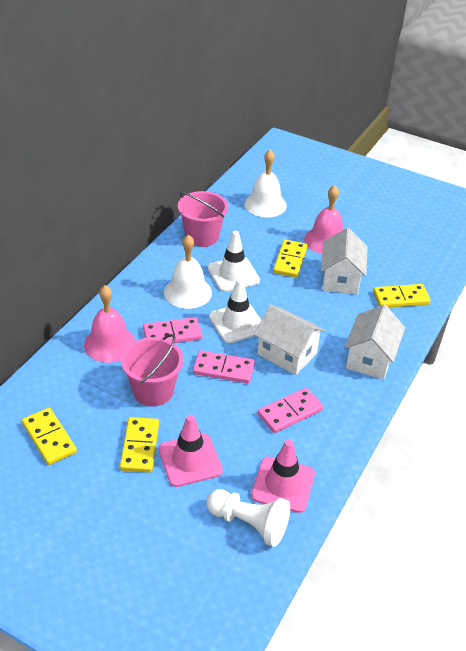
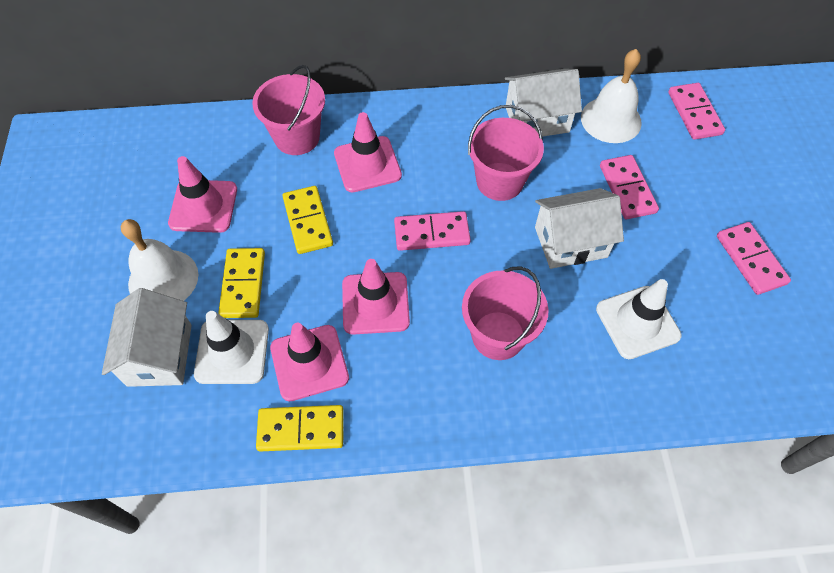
pink bell: 2 -> 0
pink bucket: 2 -> 3
pink domino: 3 -> 4
pink traffic cone: 2 -> 4
white pawn: 1 -> 0
yellow domino: 4 -> 3

